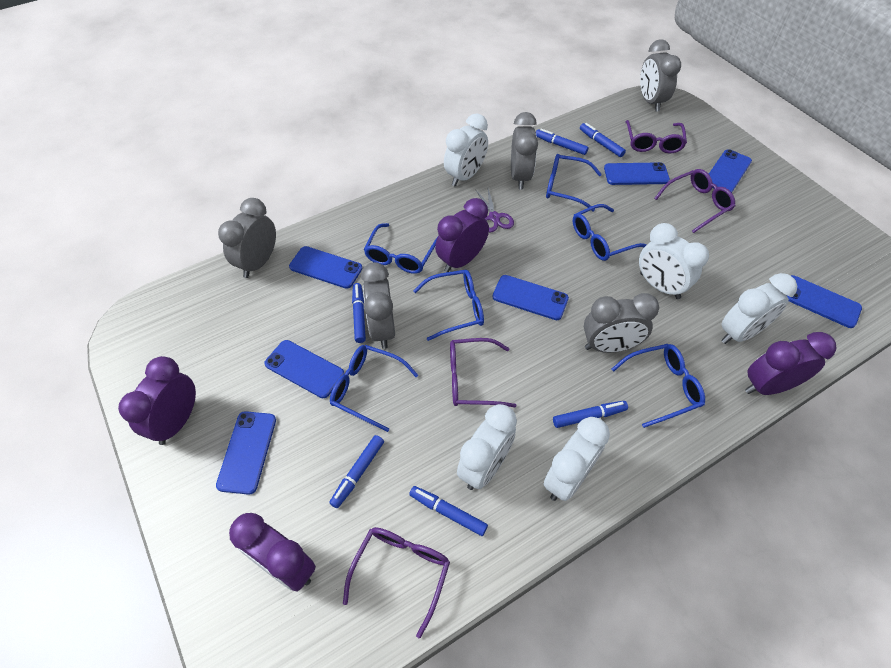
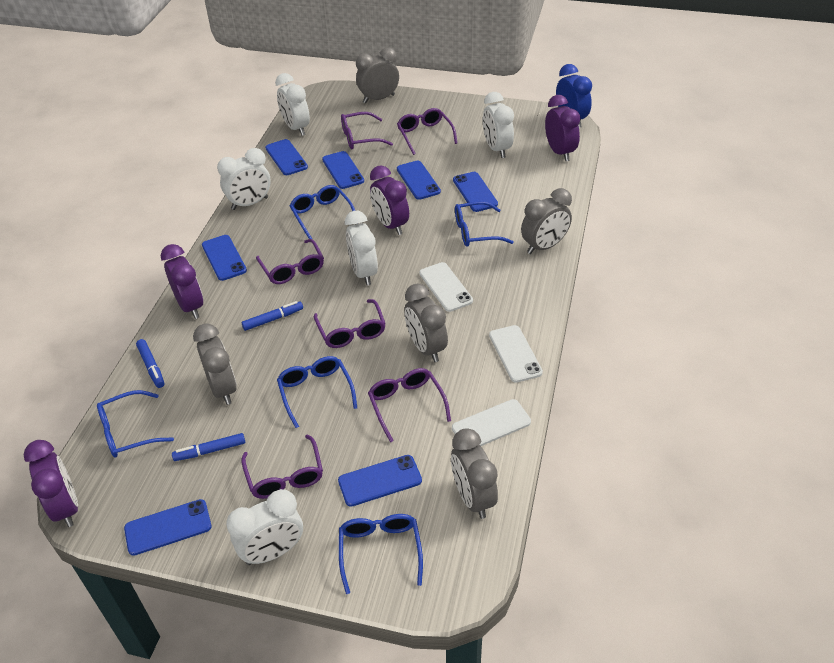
blue clock: 0 -> 1
blue glasses: 6 -> 5
blue marker: 6 -> 3
purple glasses: 4 -> 6
purple scissors: 1 -> 0
white phone: 0 -> 3

